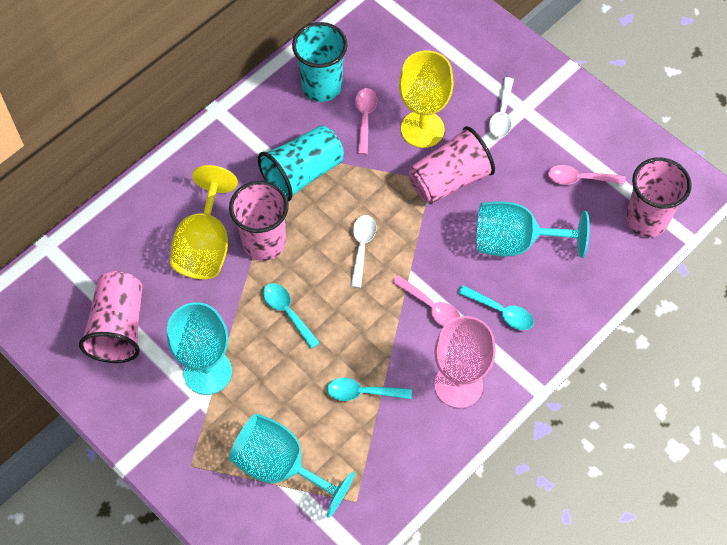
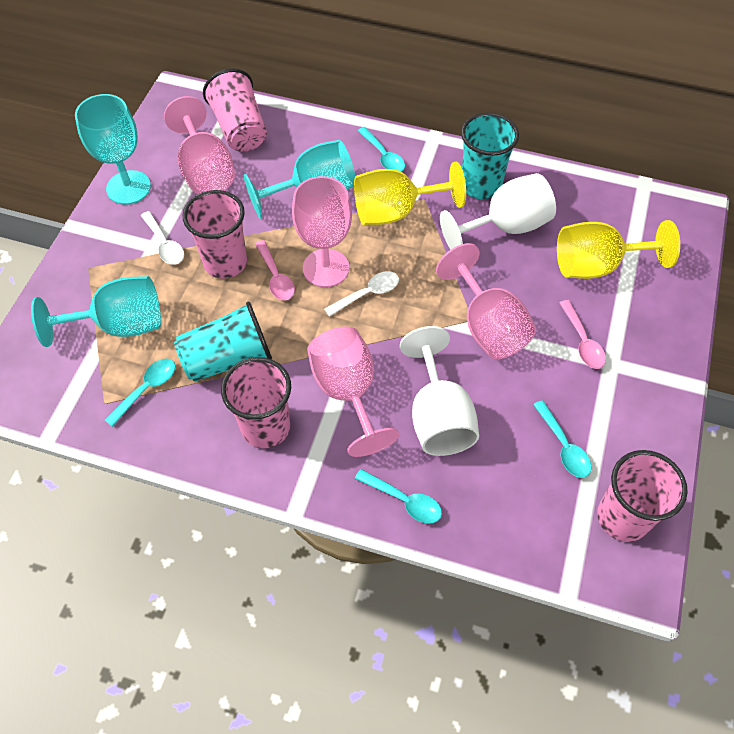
pink goblet: 1 -> 4
pink spoon: 3 -> 2
turquoise spoon: 3 -> 4
white goblet: 0 -> 2

